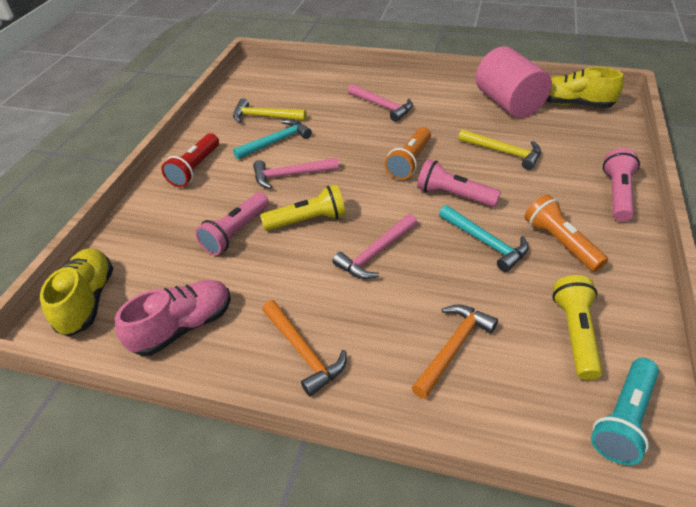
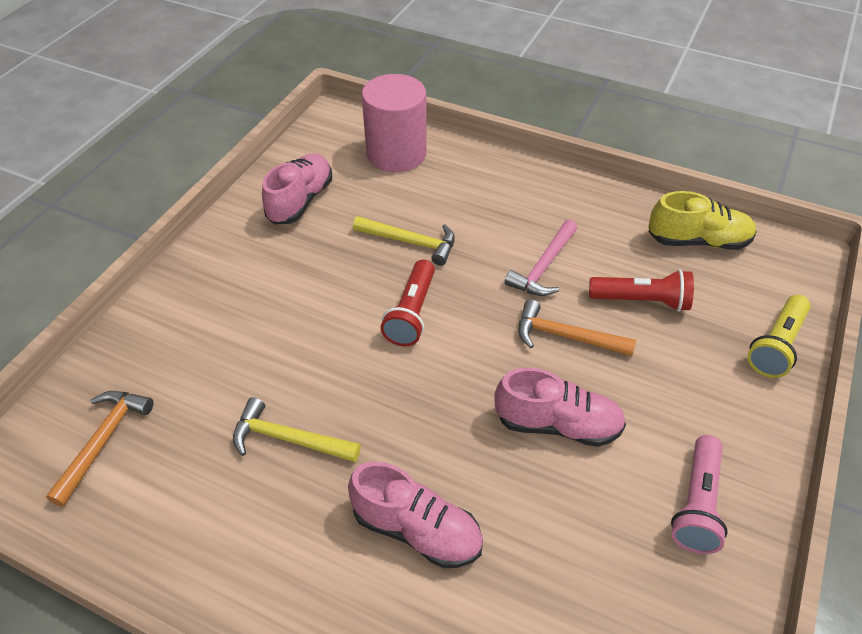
orange flashlight: 2 -> 0
pink flashlight: 3 -> 1
pink hammer: 3 -> 1
pink shoe: 1 -> 3
red flashlight: 1 -> 2
turquoise flashlight: 1 -> 0
turquoise hammer: 2 -> 0
yellow flashlight: 2 -> 1
yellow shoe: 2 -> 1

